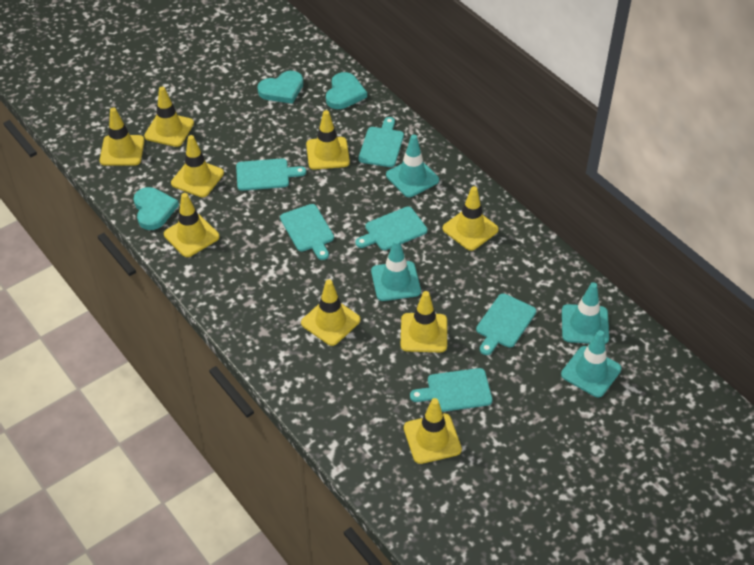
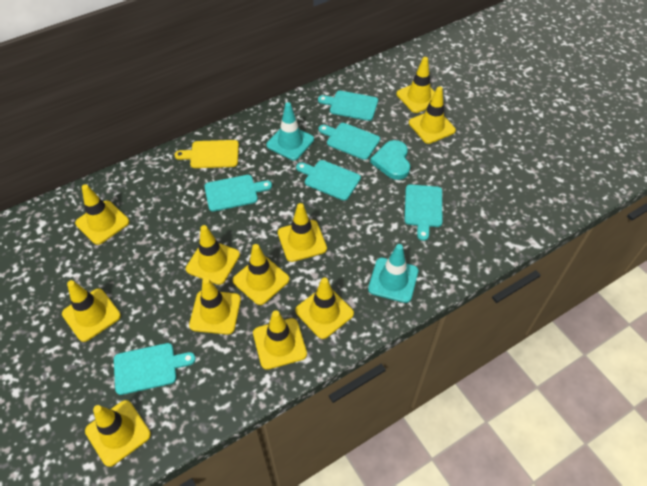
turquoise heart: 3 -> 1
turquoise traffic cone: 4 -> 2
yellow cutting board: 0 -> 1
yellow traffic cone: 9 -> 11

